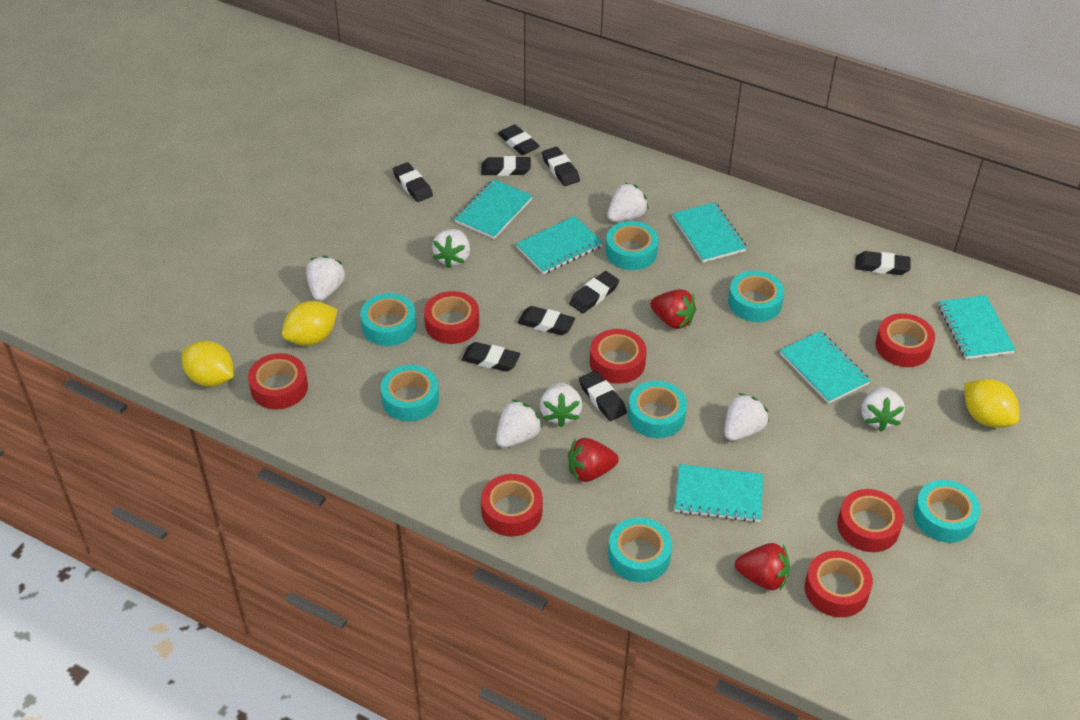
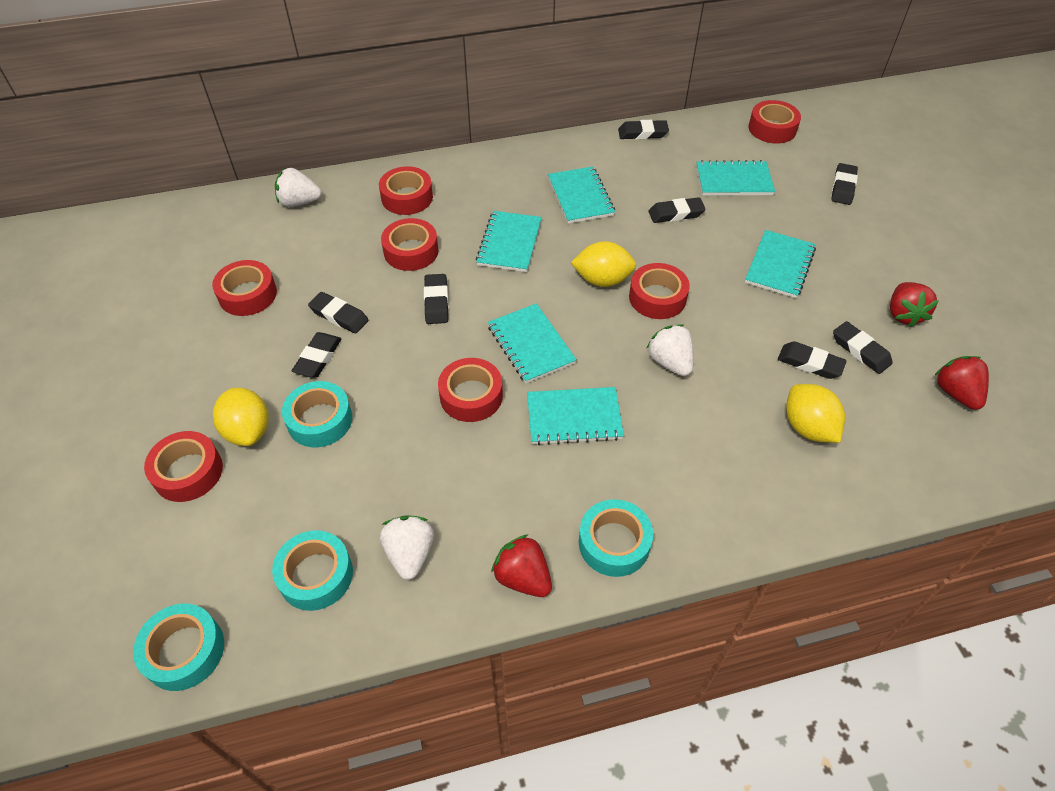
black eraser: 9 -> 8
turquoise tape: 7 -> 4
white strawberry: 7 -> 3

